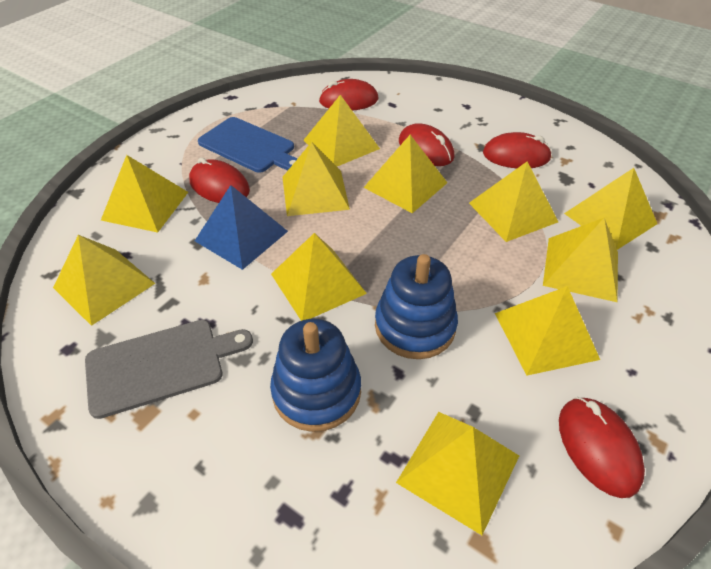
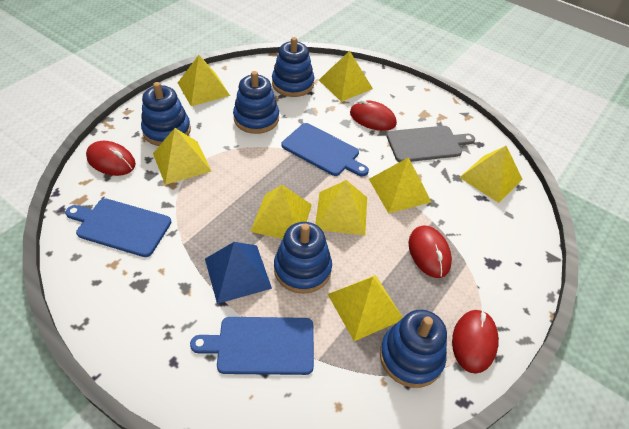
blue cutting board: 1 -> 3
blue stacking toy: 2 -> 5
red mouse: 5 -> 4
yellow pyramid: 11 -> 8

